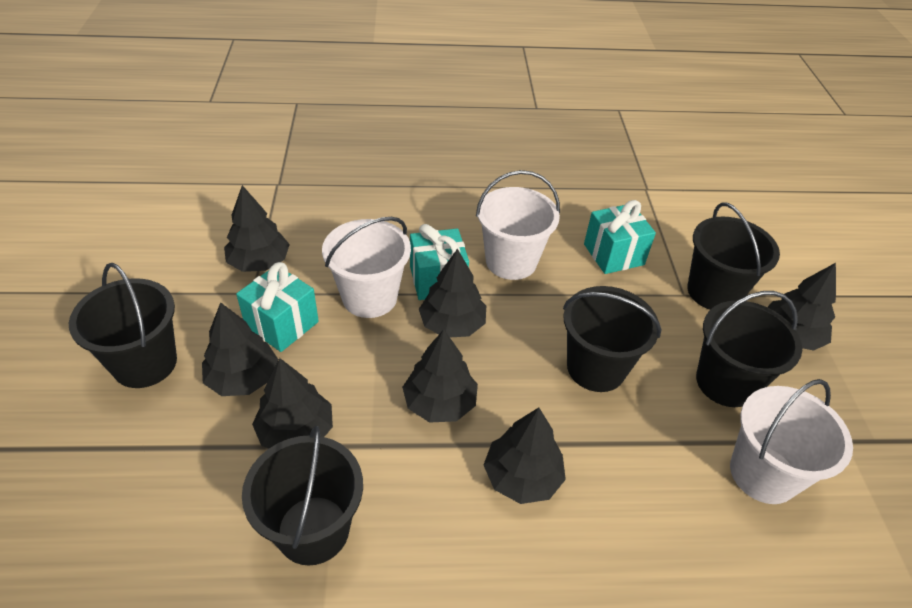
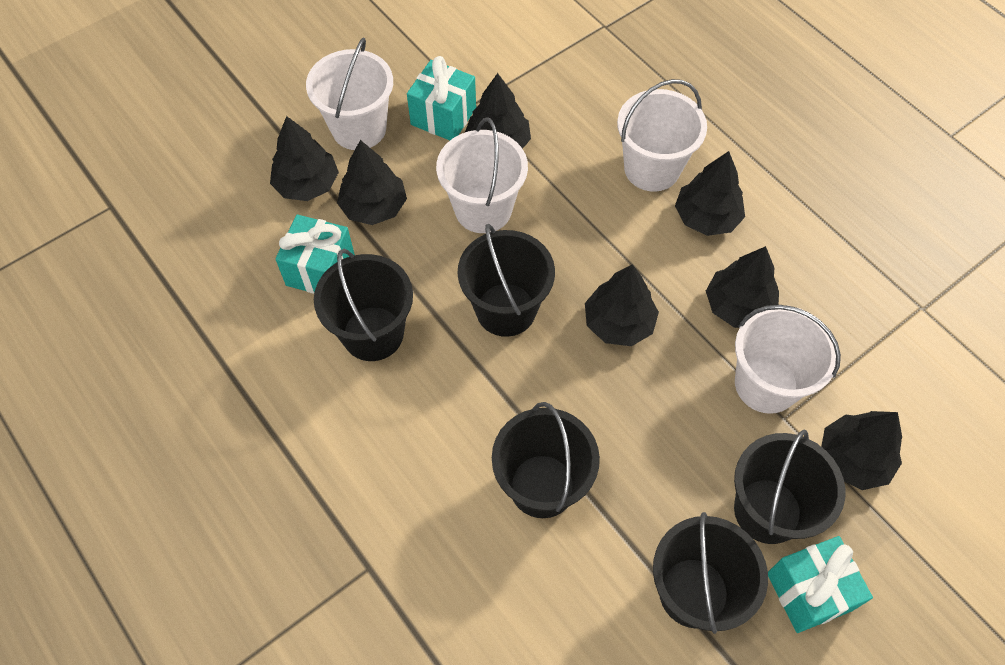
white bucket: 3 -> 4

